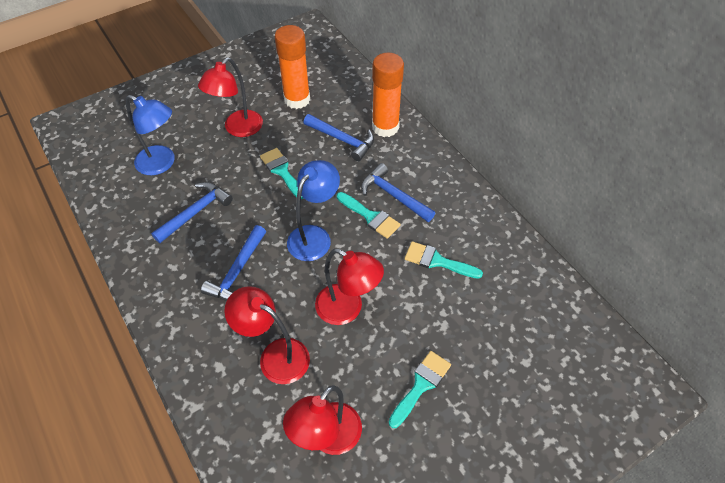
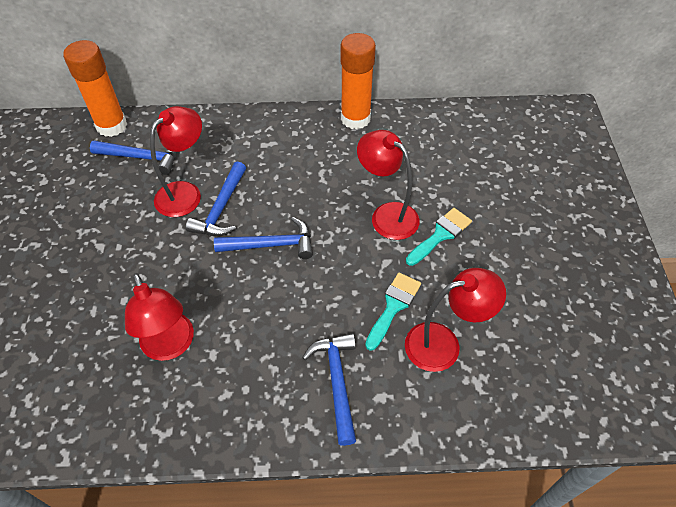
blue lamp: 2 -> 0
turquoise brush: 4 -> 2

